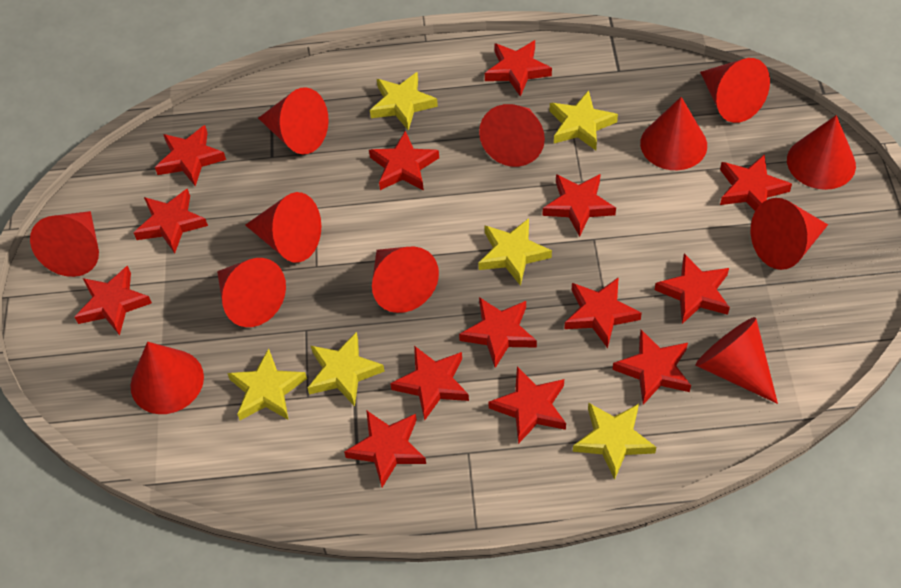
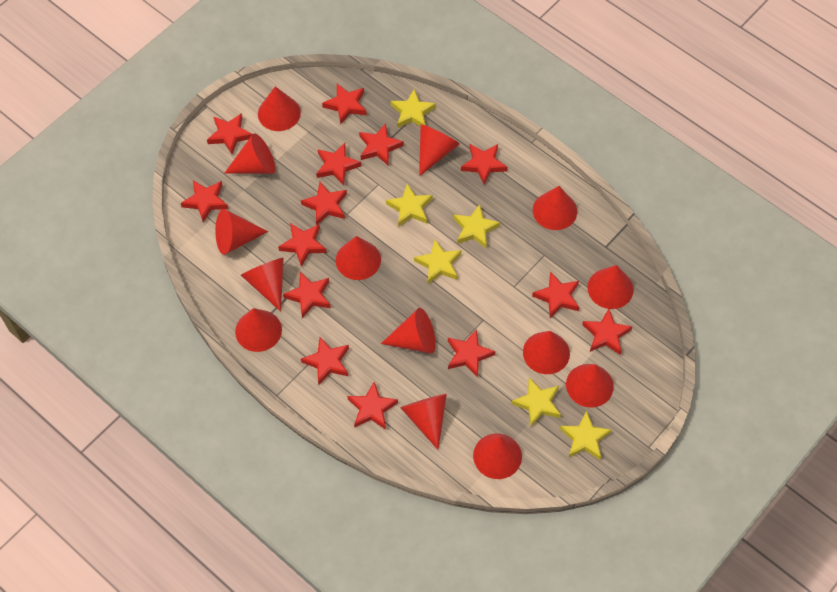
red cone: 12 -> 14

